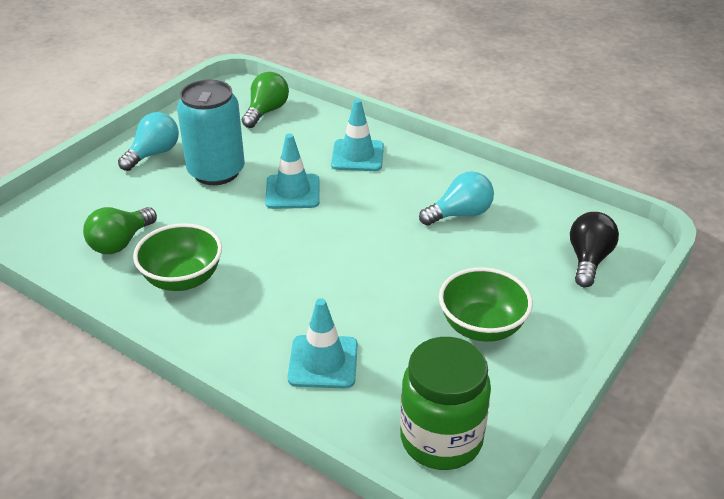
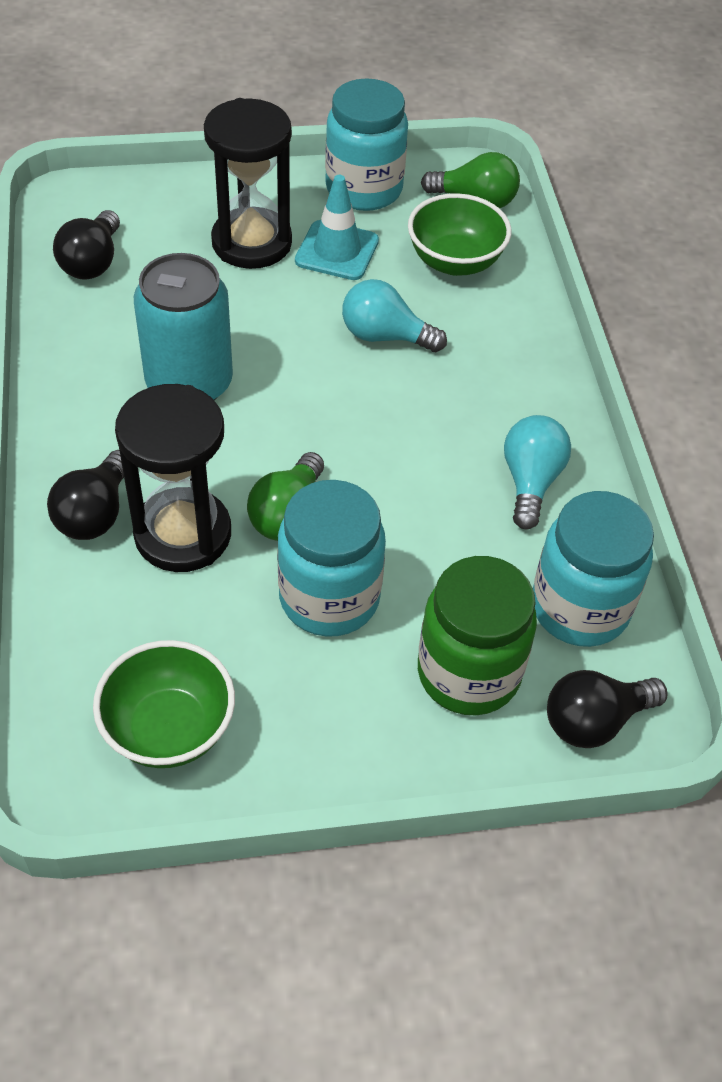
black hourglass: 0 -> 2
black light bulb: 1 -> 3
turquoise jar: 0 -> 3
turquoise traffic cone: 3 -> 1

